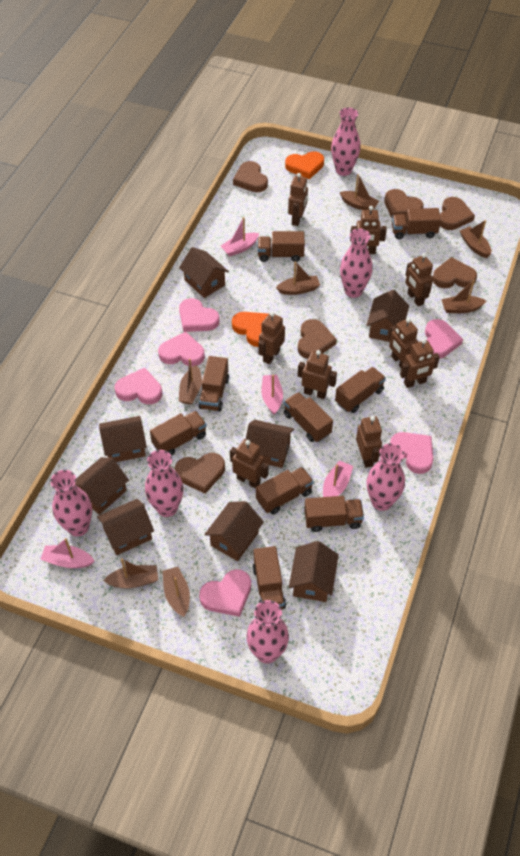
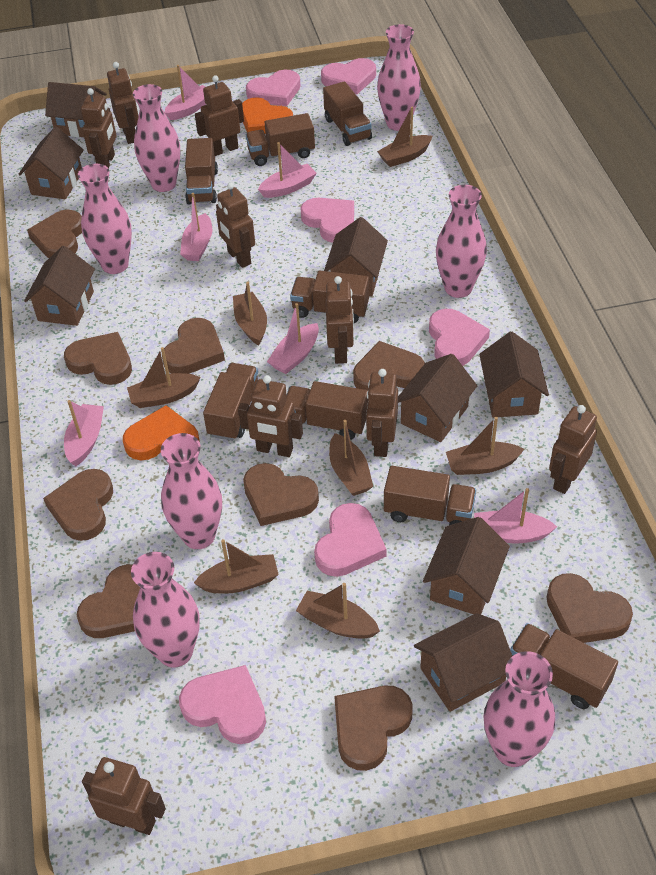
brown heart: 6 -> 9
brown truck: 9 -> 8
pink boat: 4 -> 6
pink vase: 6 -> 7

